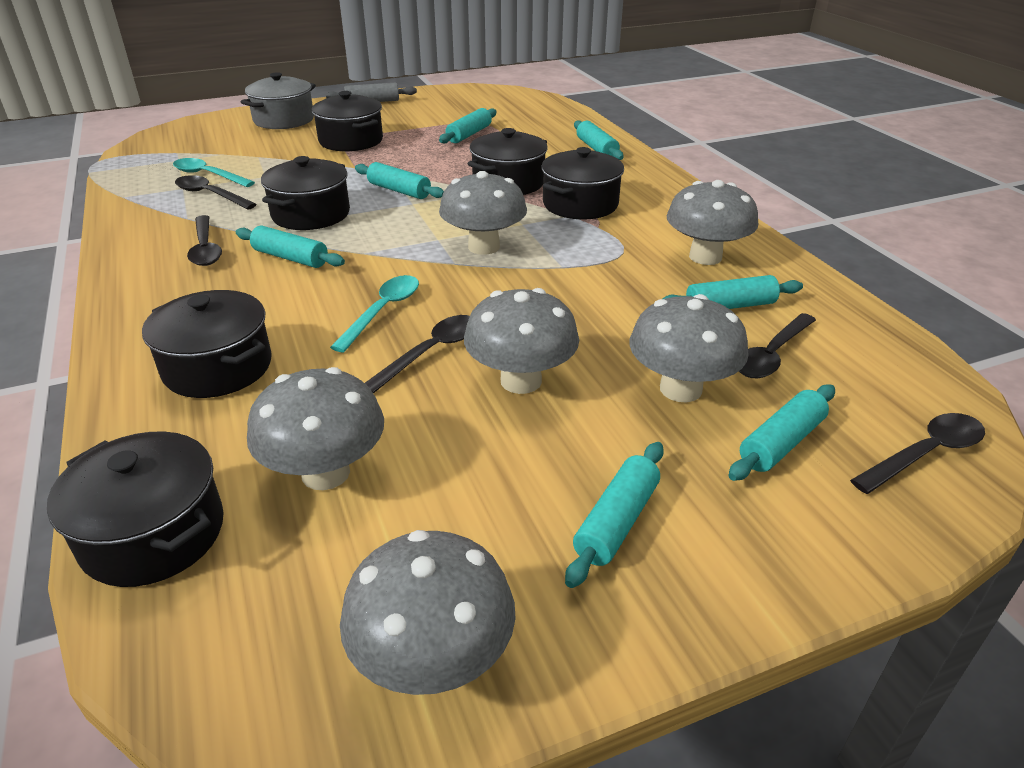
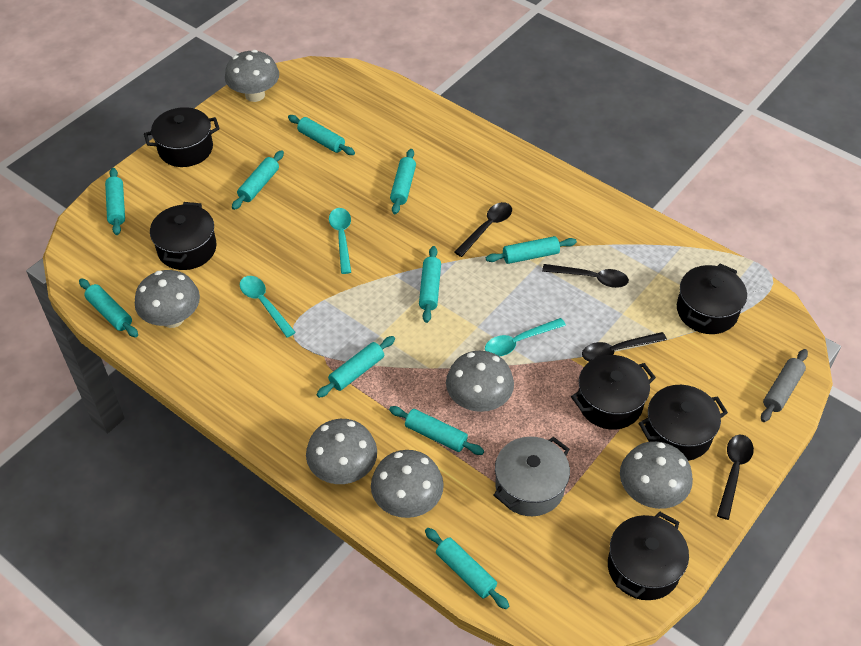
black spoon: 5 -> 4
turquoise rolling pin: 7 -> 10
turquoise spoon: 2 -> 3

